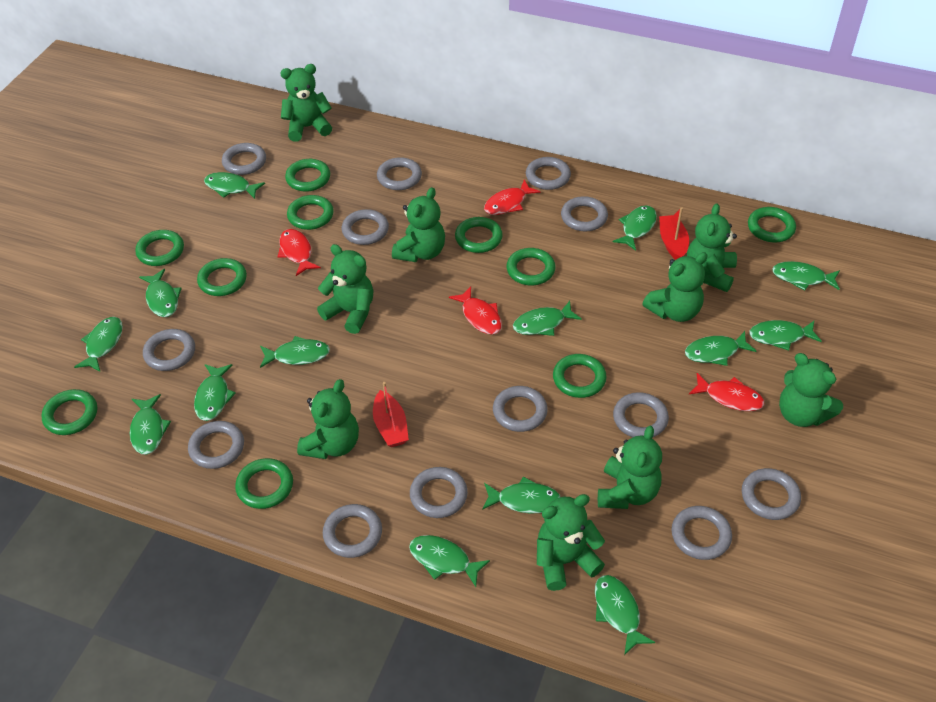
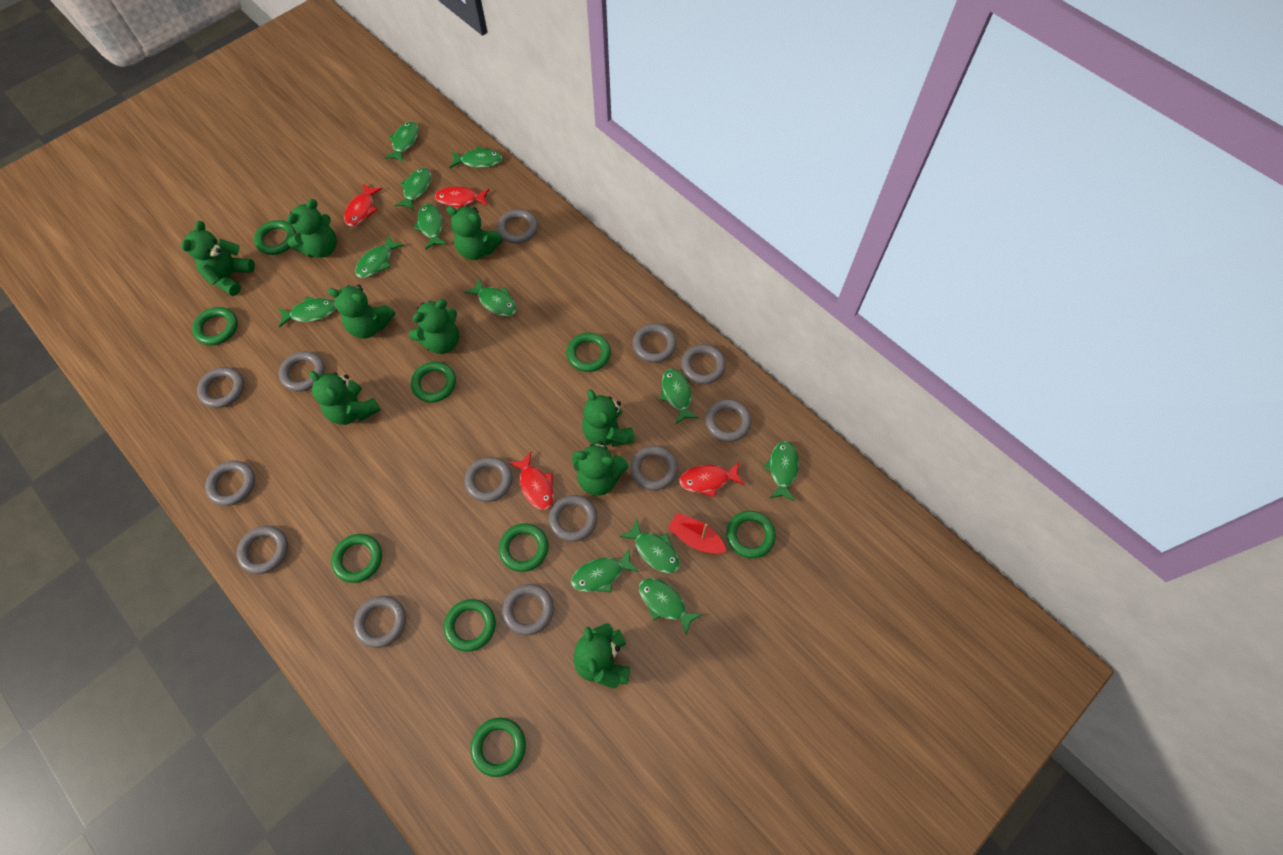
green fish: 14 -> 12
green ring: 10 -> 9
red boat: 2 -> 1

